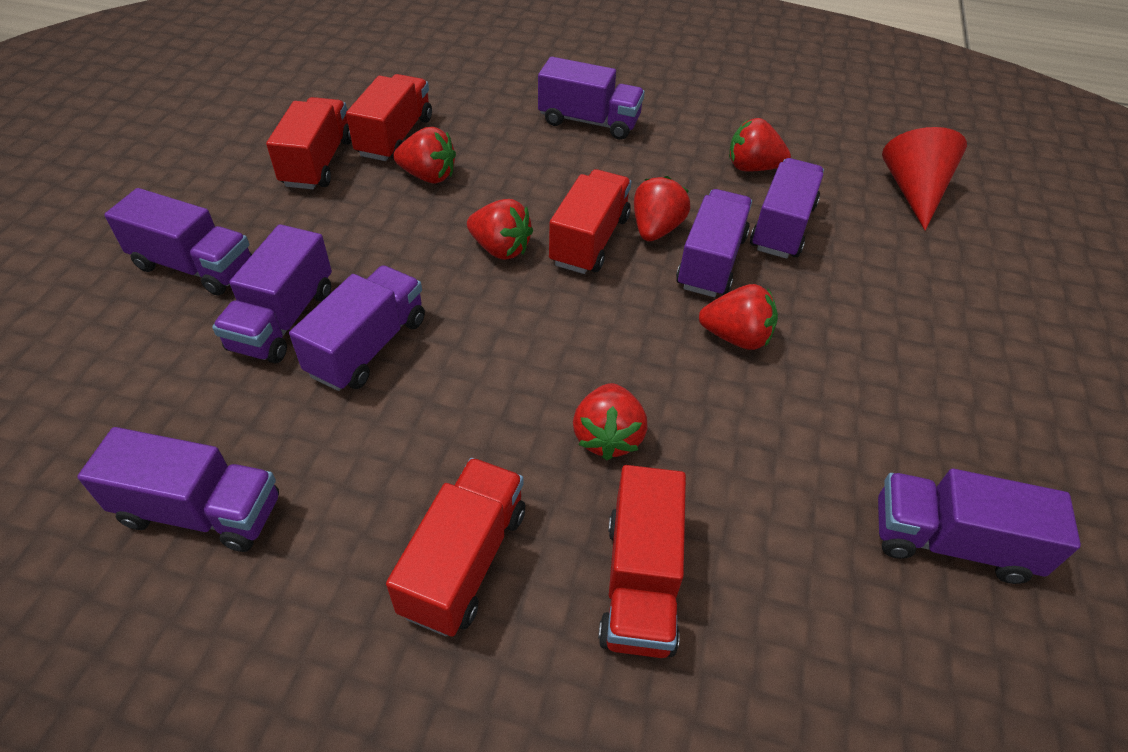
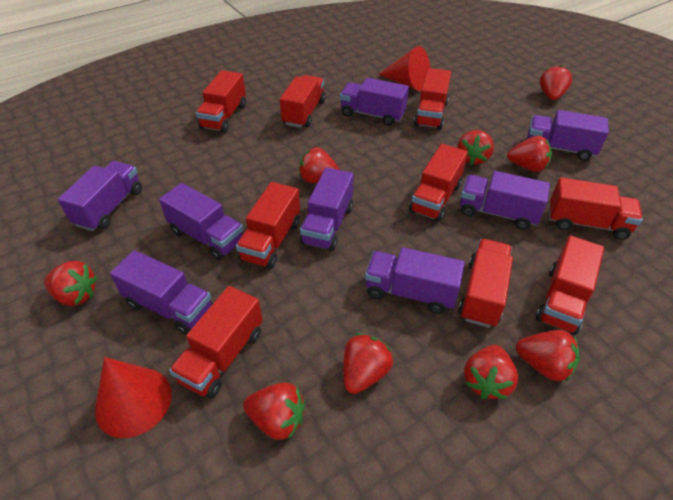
red cone: 1 -> 2
red strawberry: 6 -> 9
red truck: 5 -> 9

